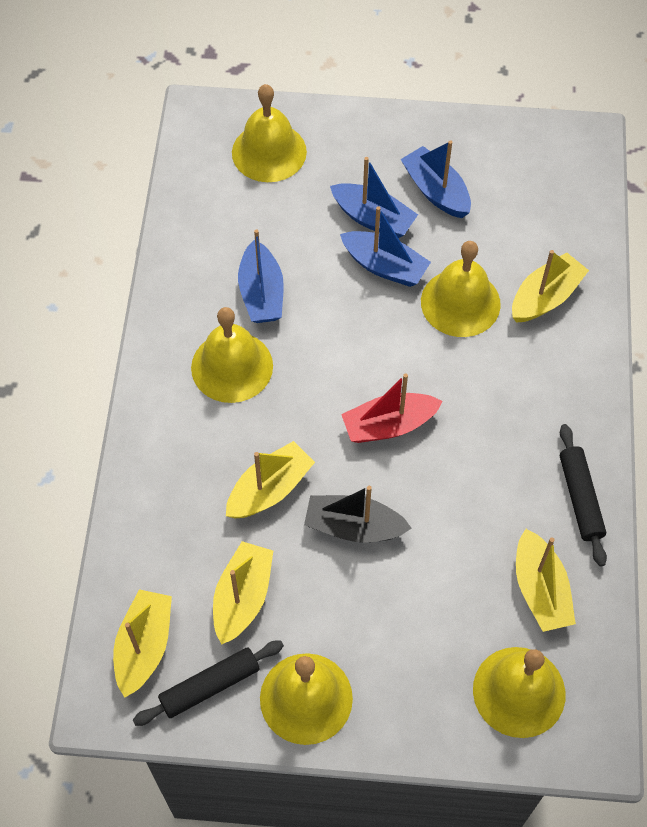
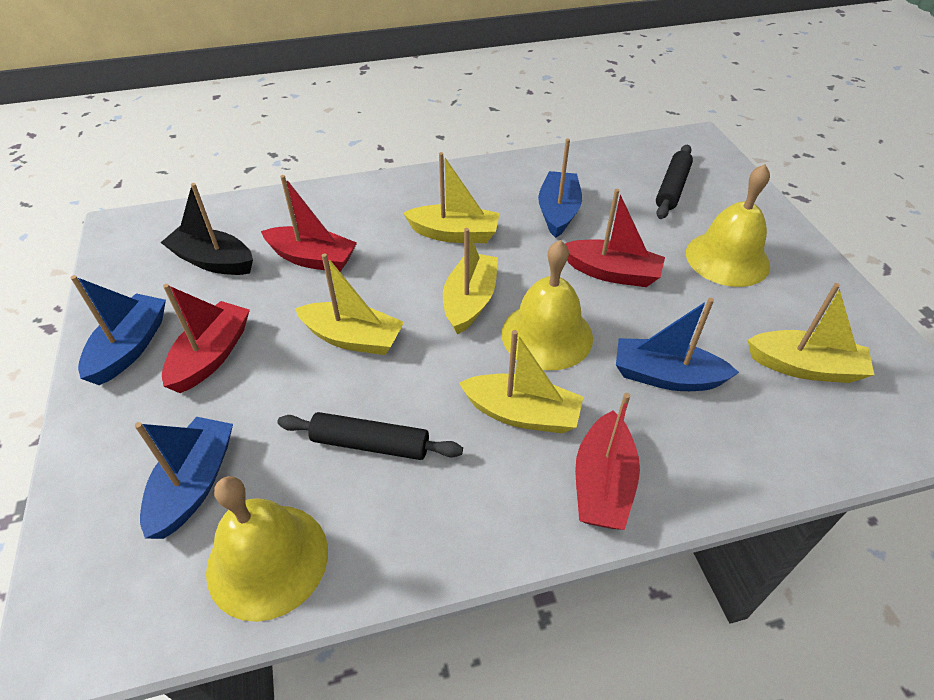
red boat: 1 -> 4
yellow bell: 5 -> 3

